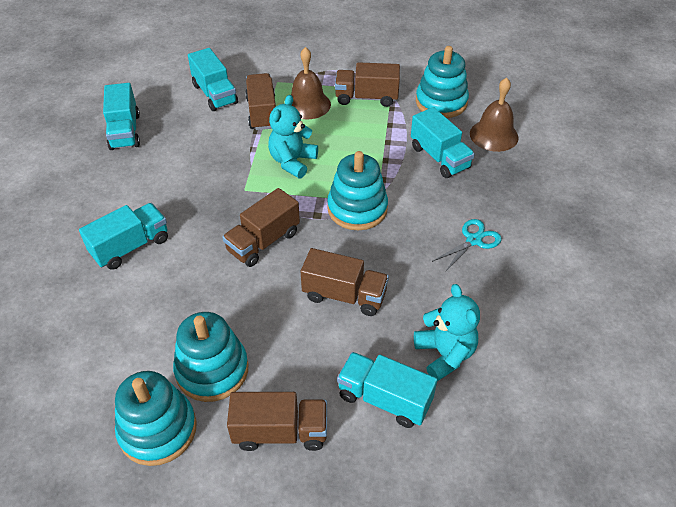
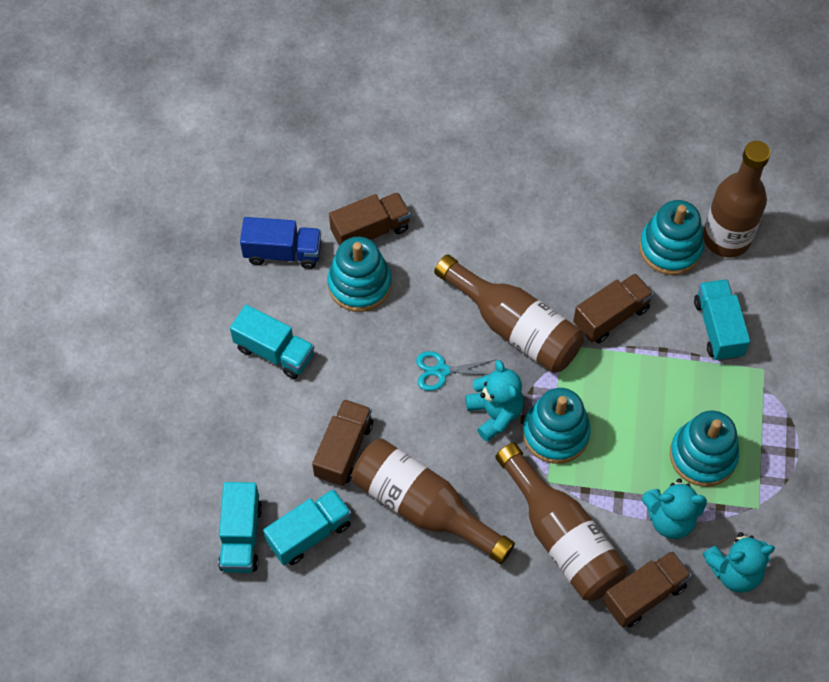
blue truck: 0 -> 1
brown bell: 2 -> 0
brown bottle: 0 -> 4
brown truck: 5 -> 4
turquoise teddy bear: 2 -> 3
turquoise truck: 5 -> 4

